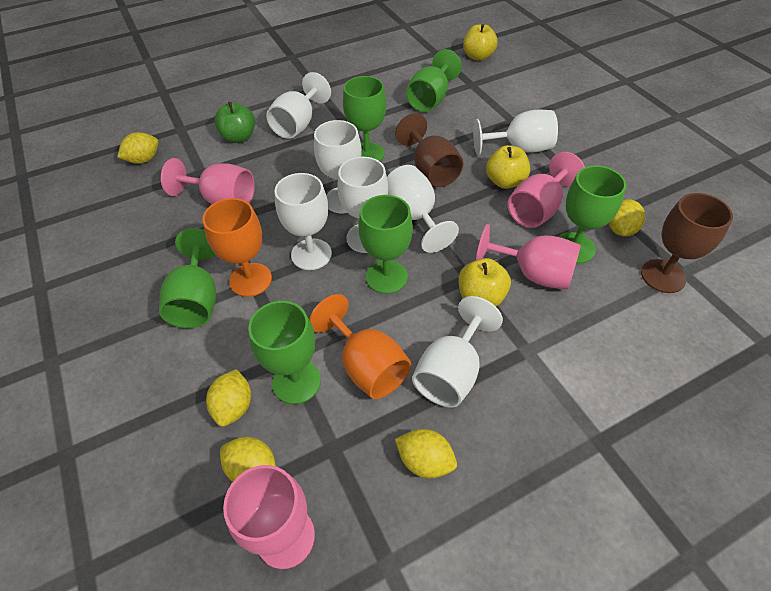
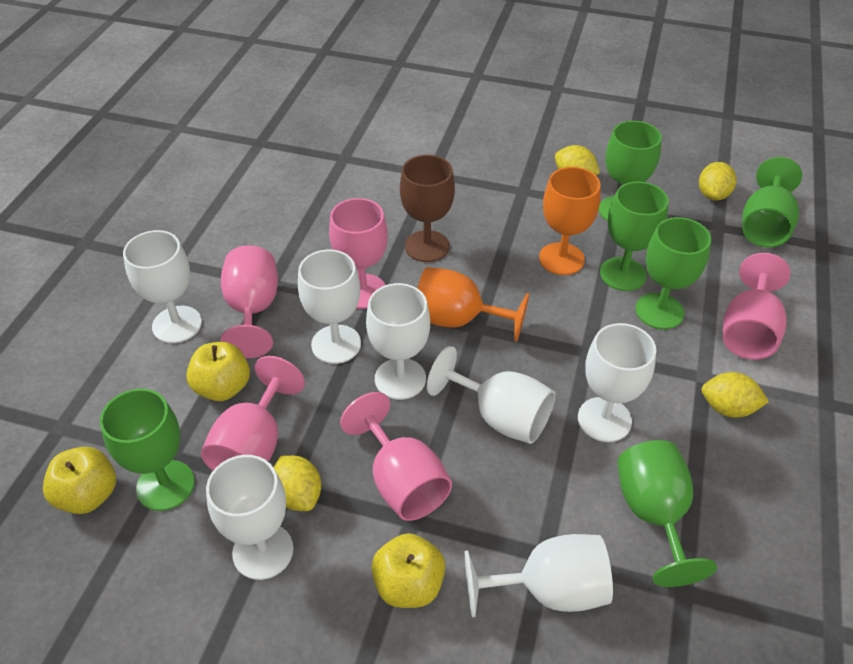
brown goblet: 2 -> 1
green apple: 1 -> 0
pink goblet: 4 -> 5
yellow lemon: 5 -> 4

